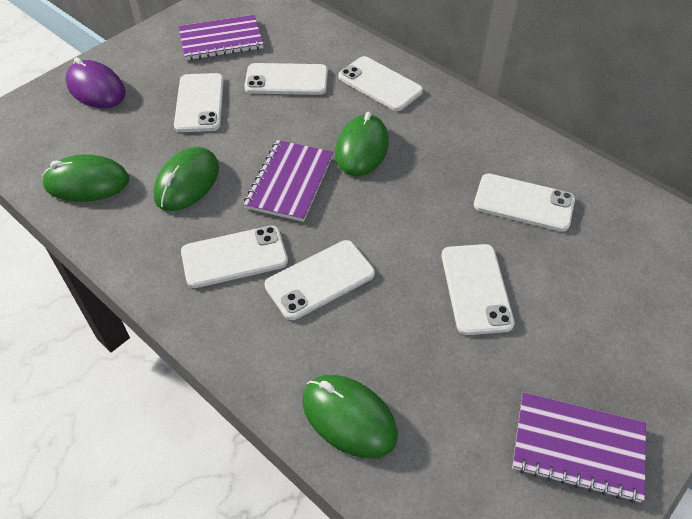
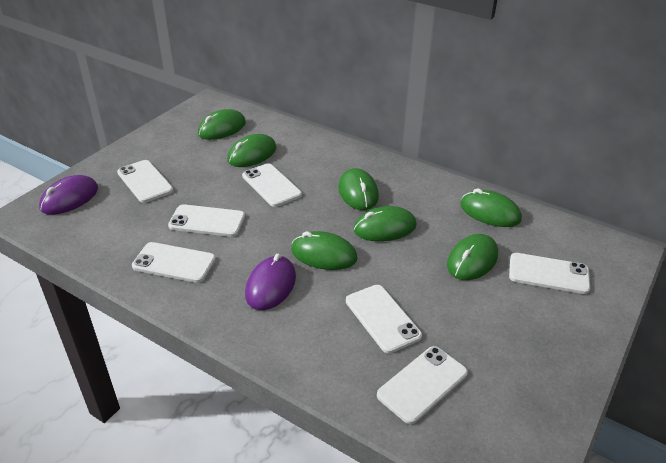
green mouse: 4 -> 7
purple mouse: 1 -> 2
purple notebook: 3 -> 0

